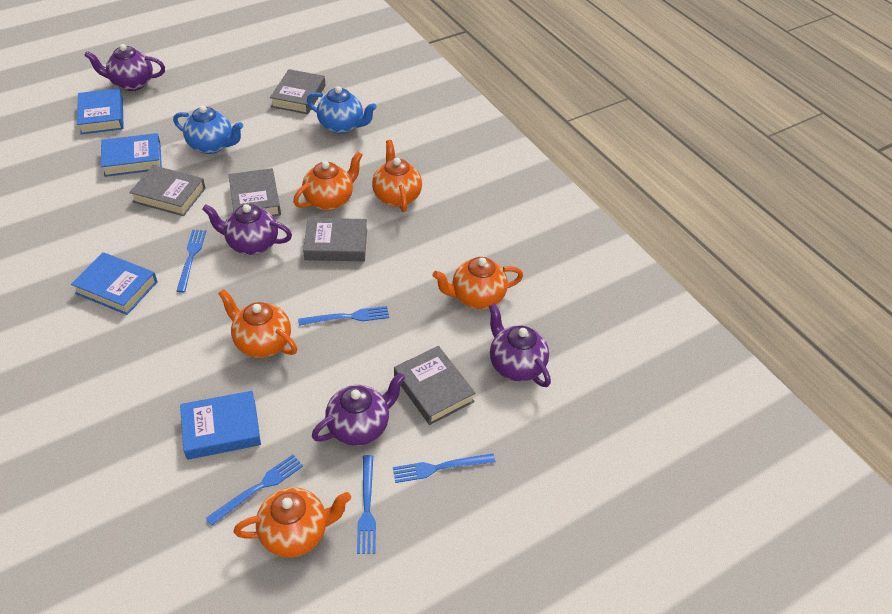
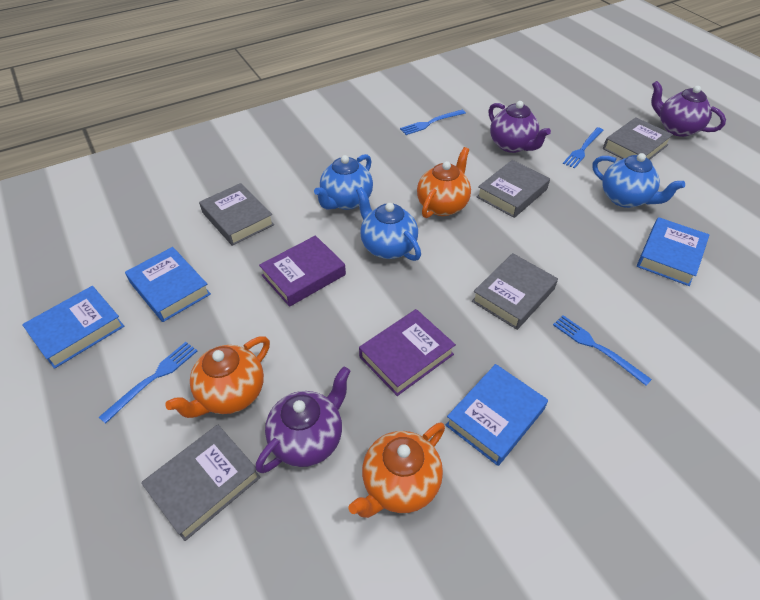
blue fork: 5 -> 4
blue teapot: 2 -> 3
orange teapot: 5 -> 3
purple book: 0 -> 2
purple teapot: 4 -> 3

